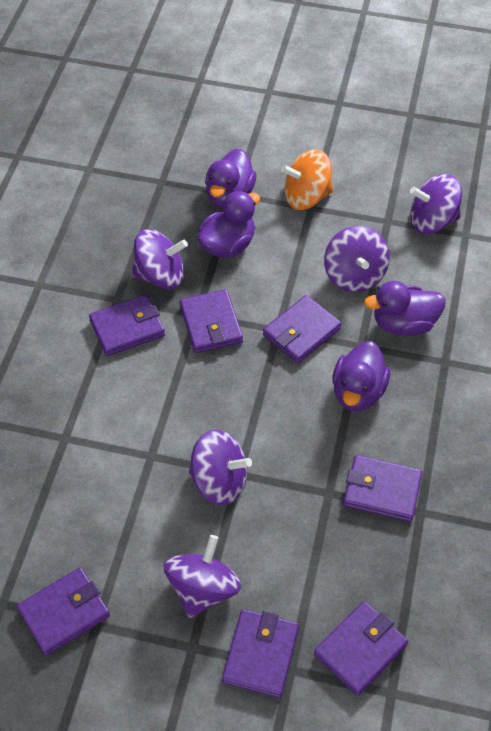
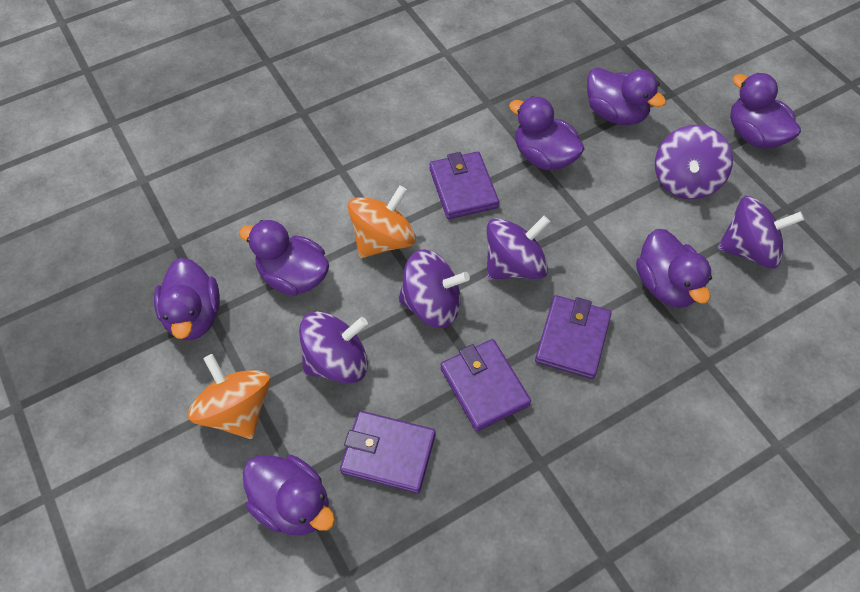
orange spinning top: 1 -> 2
purple duck: 4 -> 7
purple wallet: 7 -> 4

